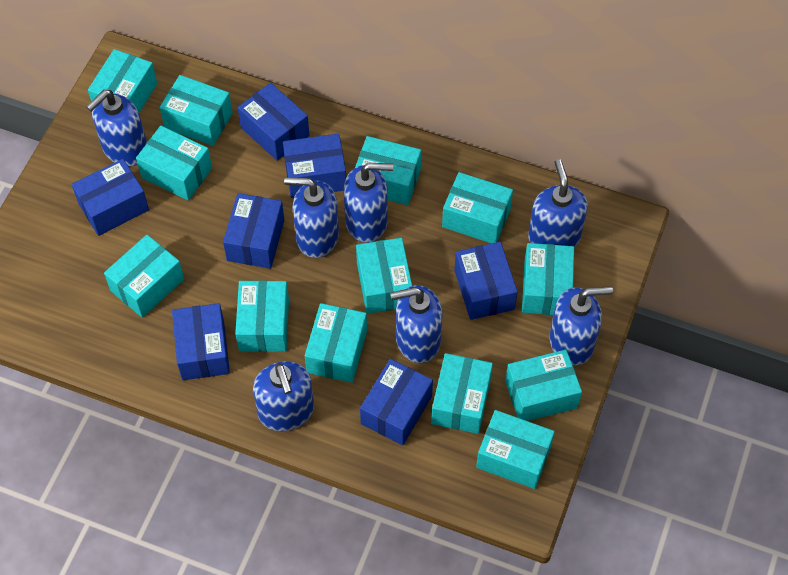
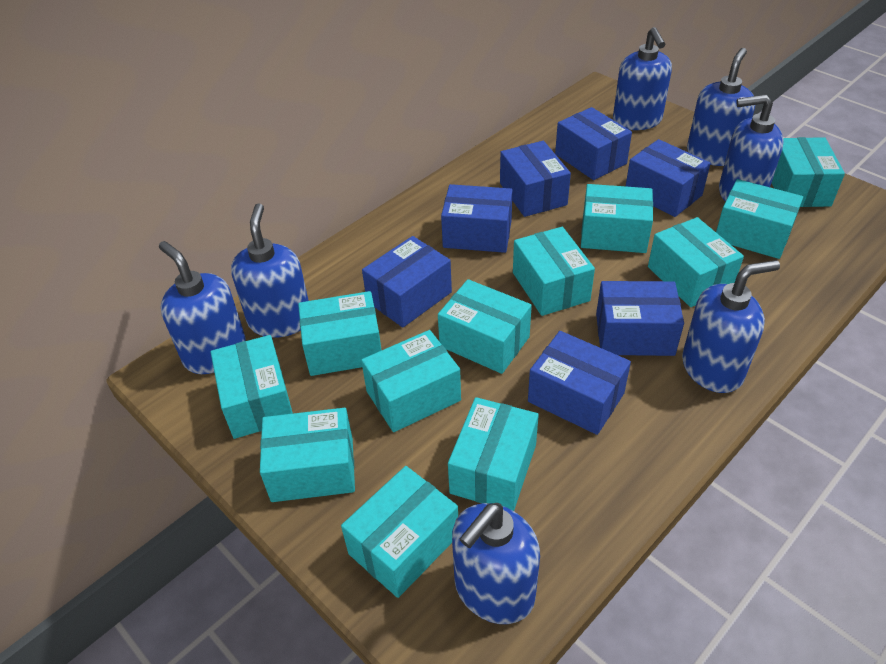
turquoise box: 13 -> 12

